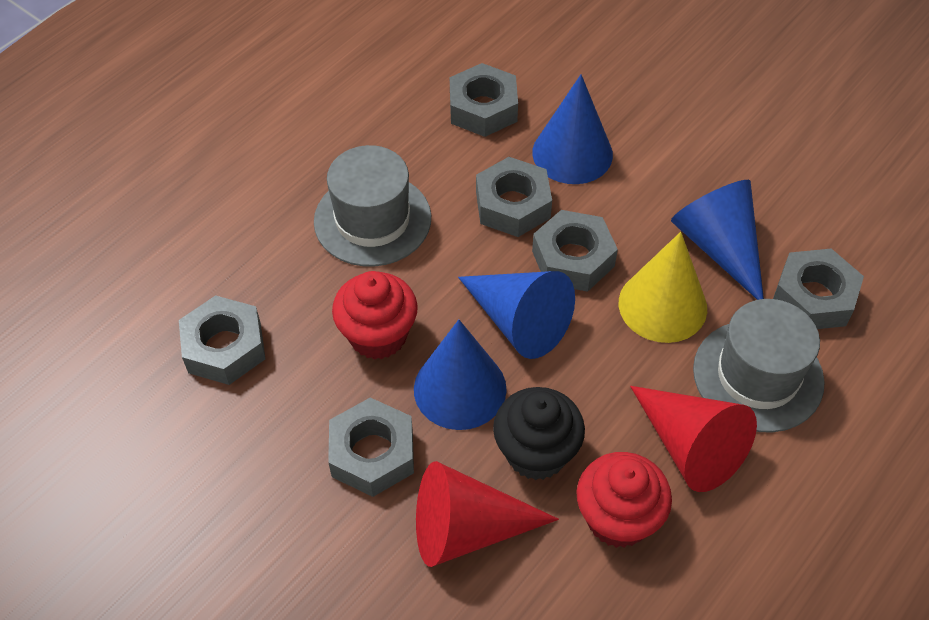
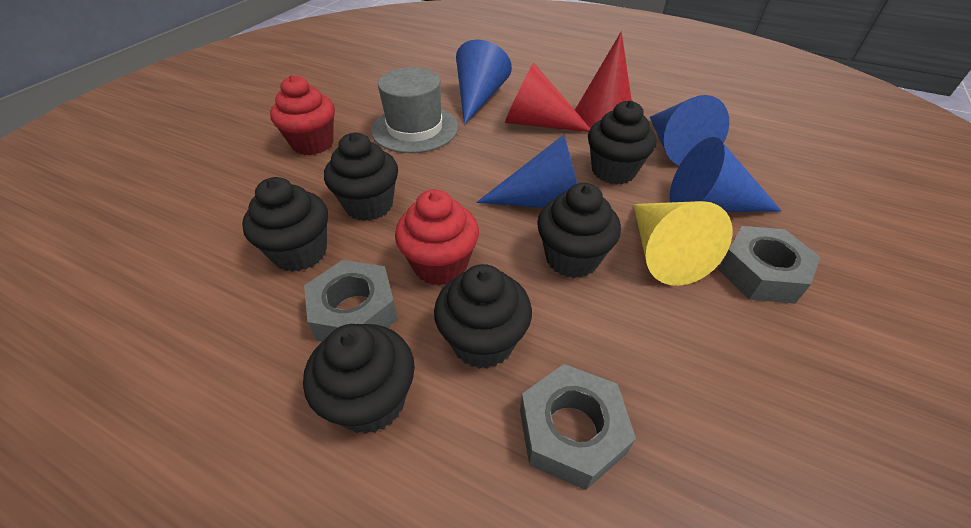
black cupcake: 1 -> 6
grey hat: 2 -> 1
grey nut: 6 -> 3

